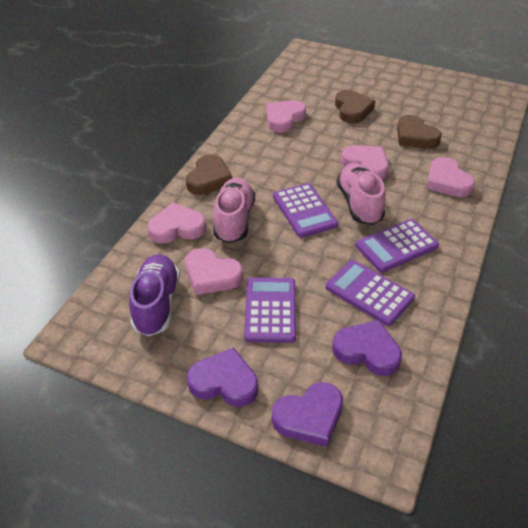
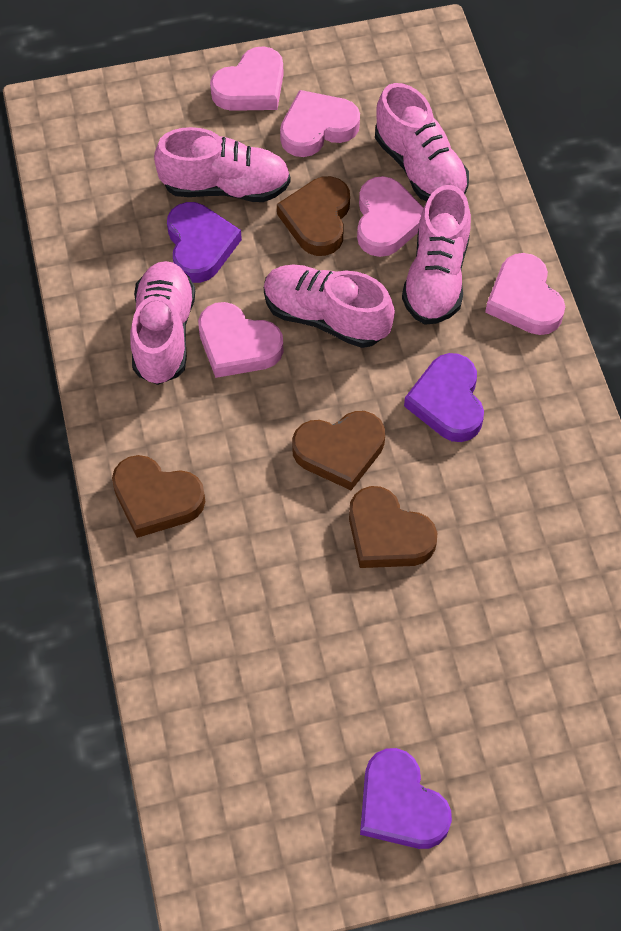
brown heart: 3 -> 4
pink shoe: 2 -> 5
purple calculator: 4 -> 0
purple shoe: 1 -> 0

